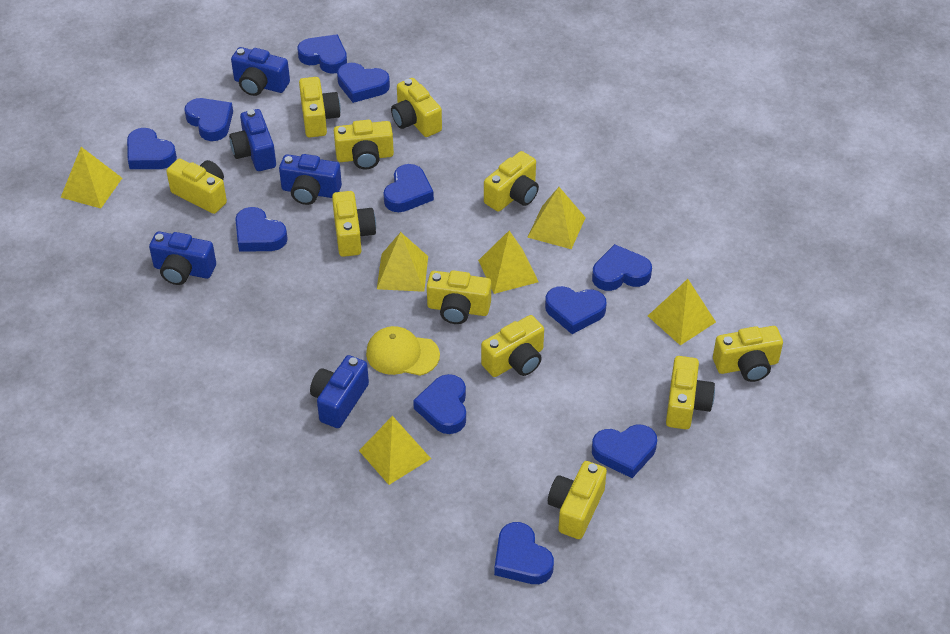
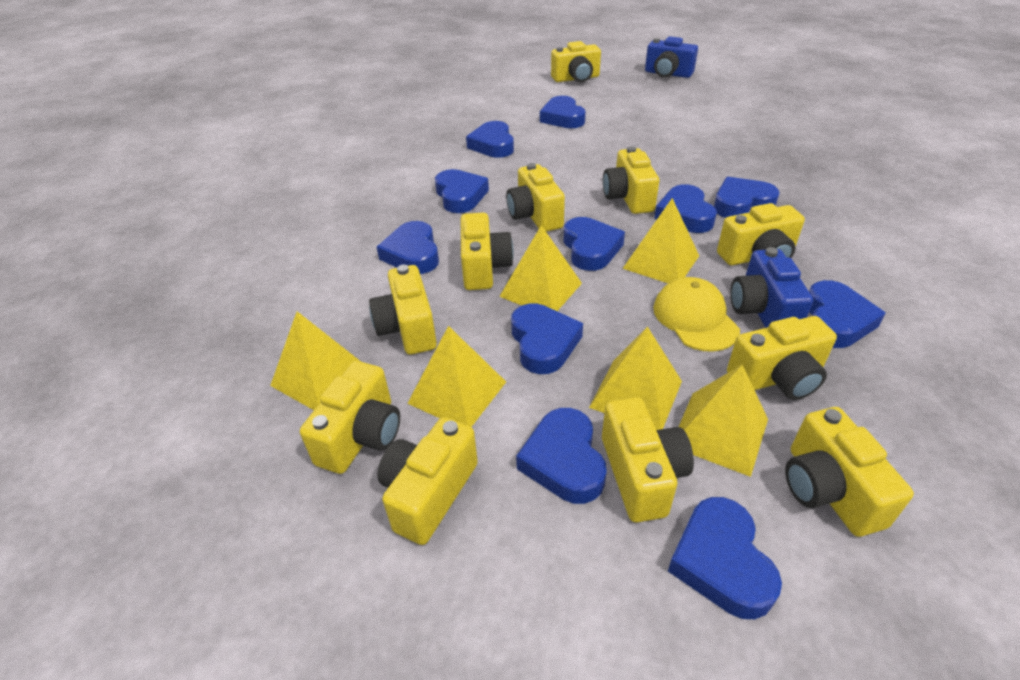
blue camera: 5 -> 2

